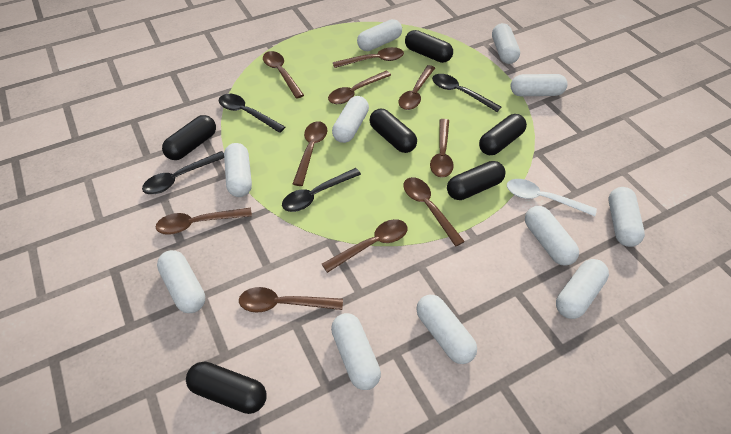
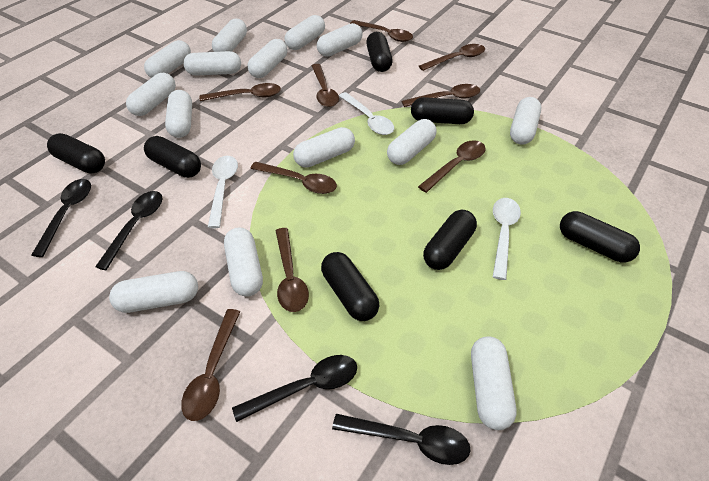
black capsule: 6 -> 7
brown spoon: 10 -> 9
white capsule: 11 -> 14
white spoon: 1 -> 3

